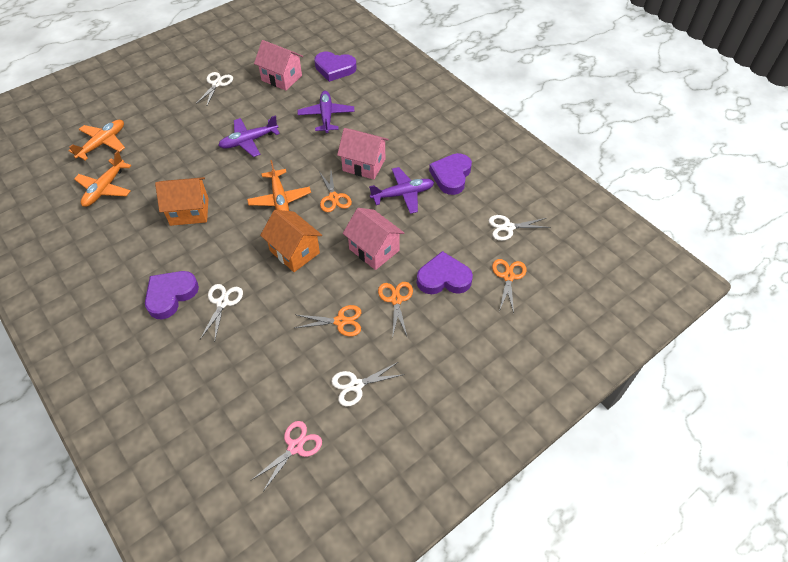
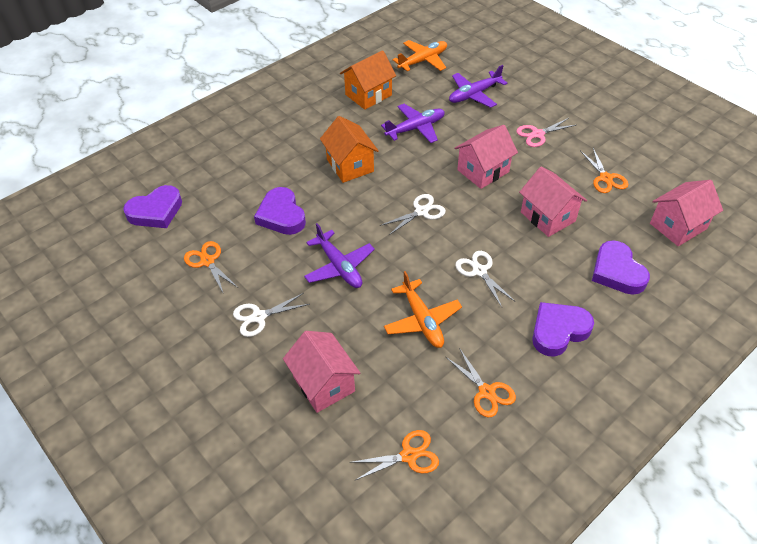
orange plane: 3 -> 2
pink house: 3 -> 4
white scissors: 4 -> 3

